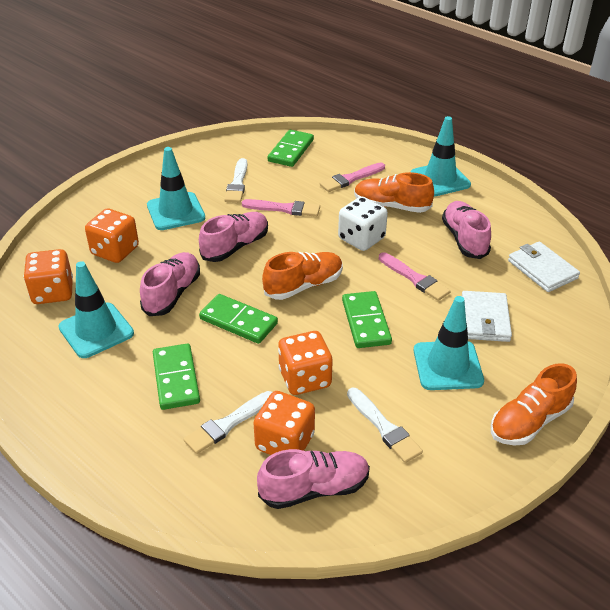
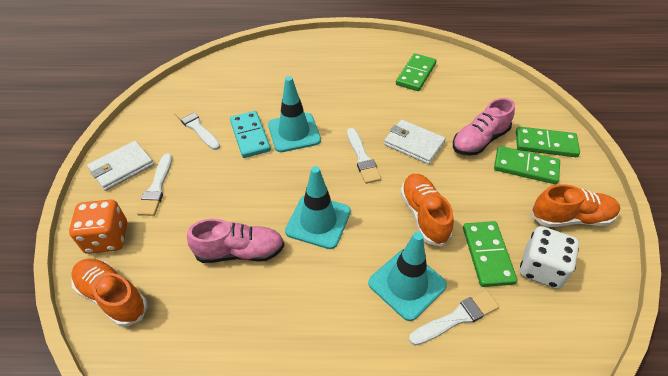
orange dice: 4 -> 1
pink brush: 3 -> 0
pink shoe: 4 -> 2
turquoise domino: 0 -> 1
turquoise traffic cone: 4 -> 3
white brush: 3 -> 4

